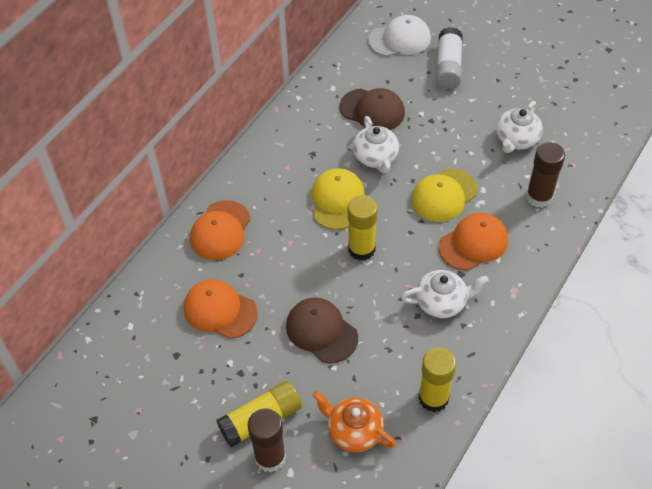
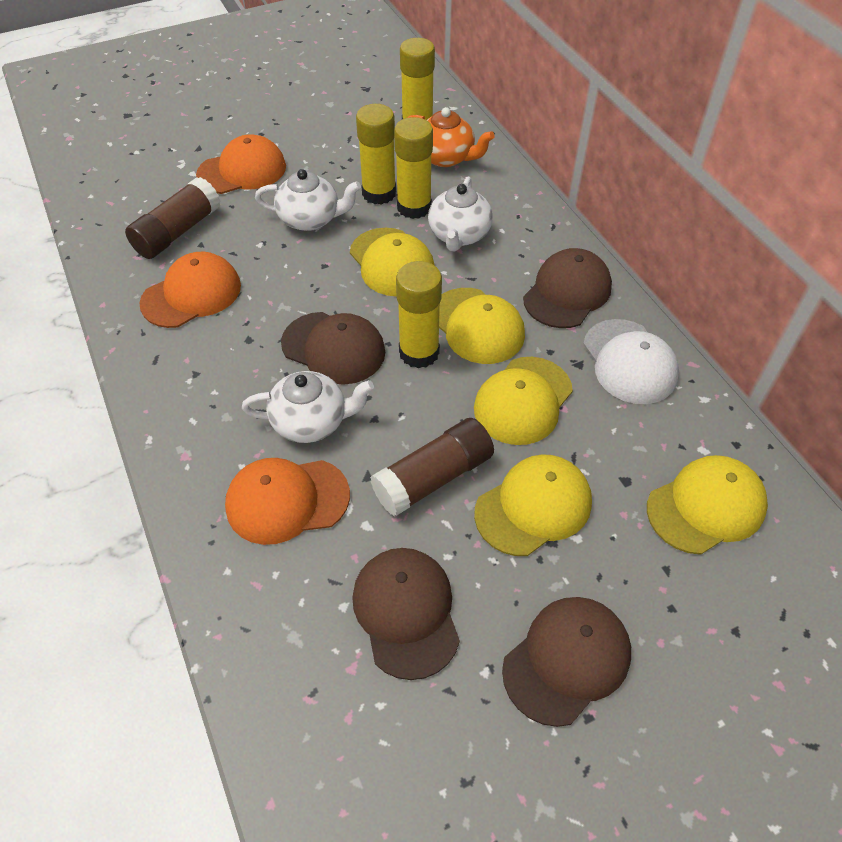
brown cap: 2 -> 4
white glue stick: 1 -> 0
yellow cap: 2 -> 5
yellow glue stick: 3 -> 4

